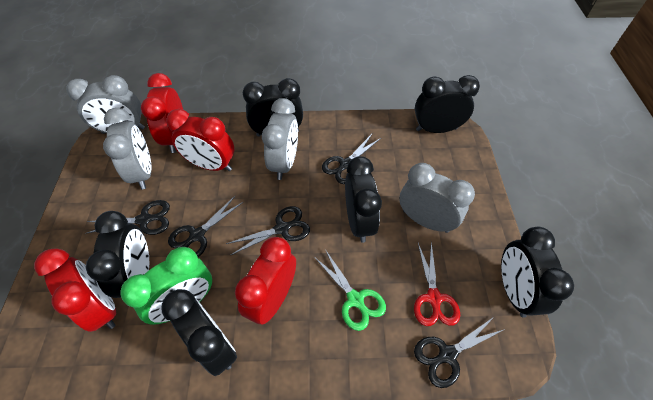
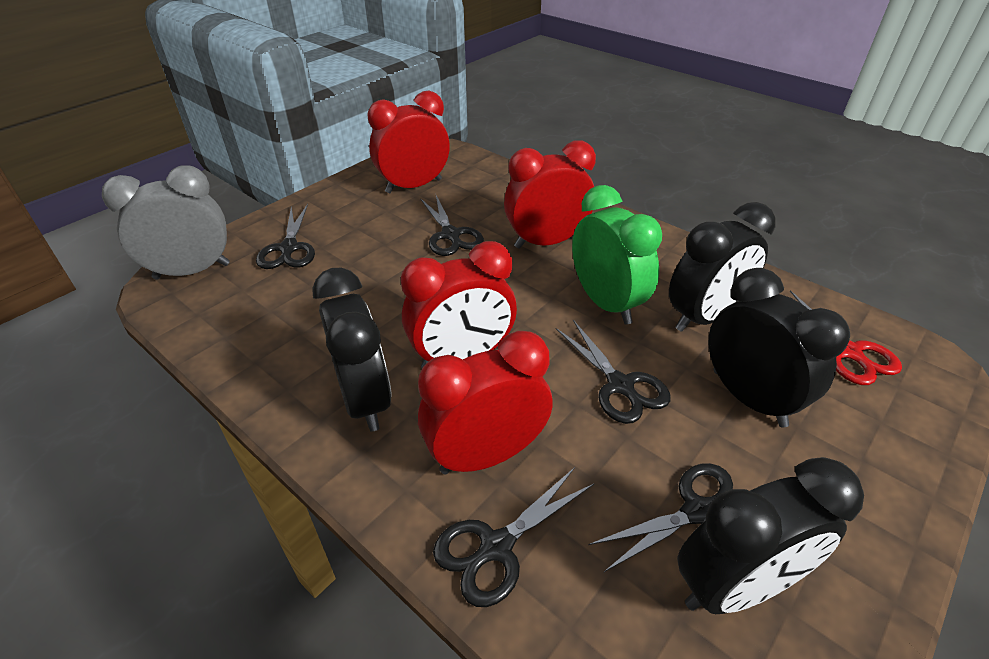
black clock: 6 -> 4
green scissors: 1 -> 0
grey clock: 4 -> 1

